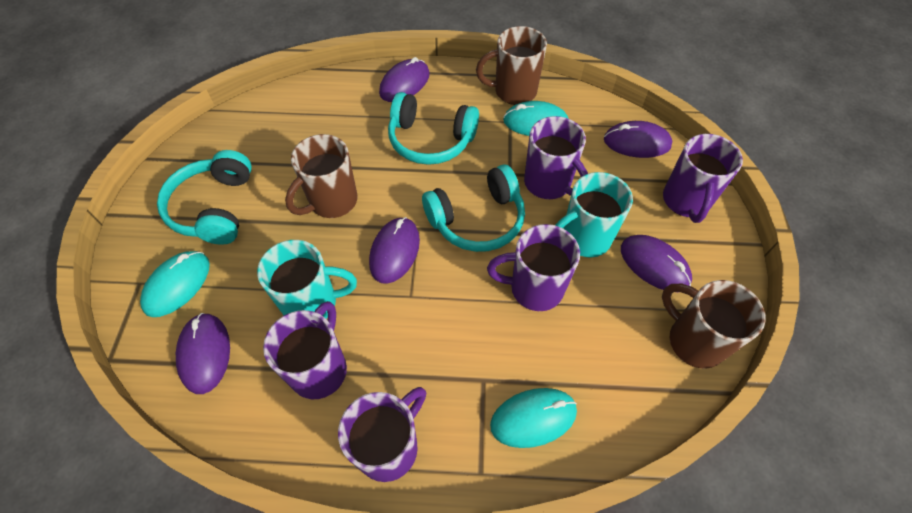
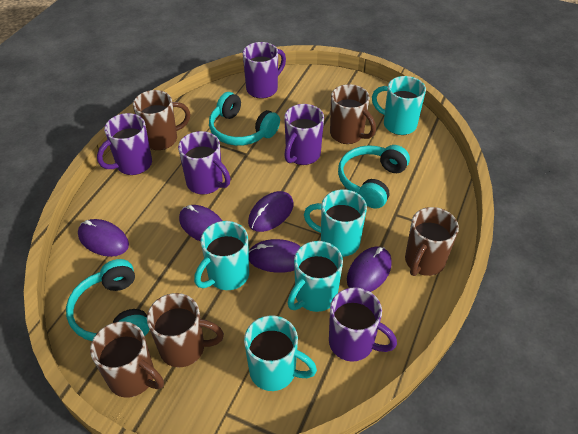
brown mug: 3 -> 5
turquoise mouse: 3 -> 0
turquoise mug: 2 -> 5

